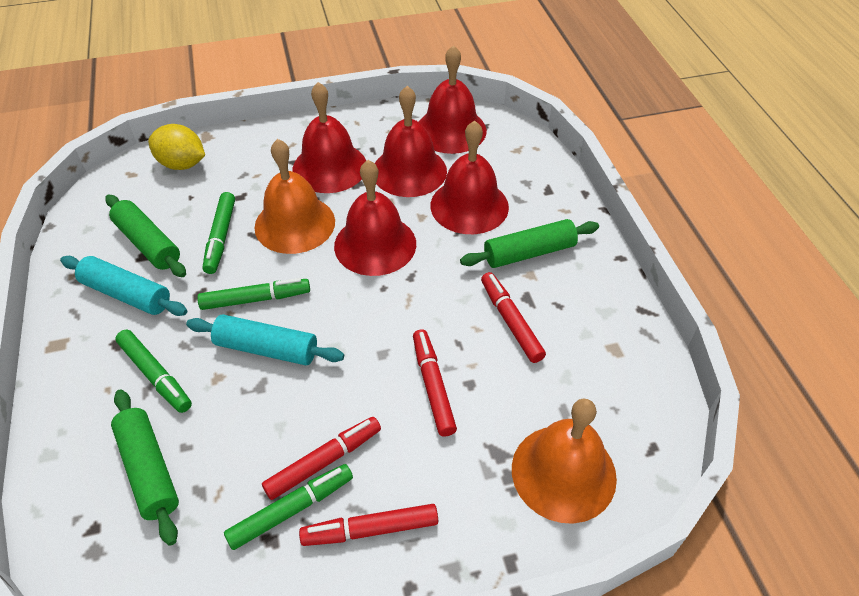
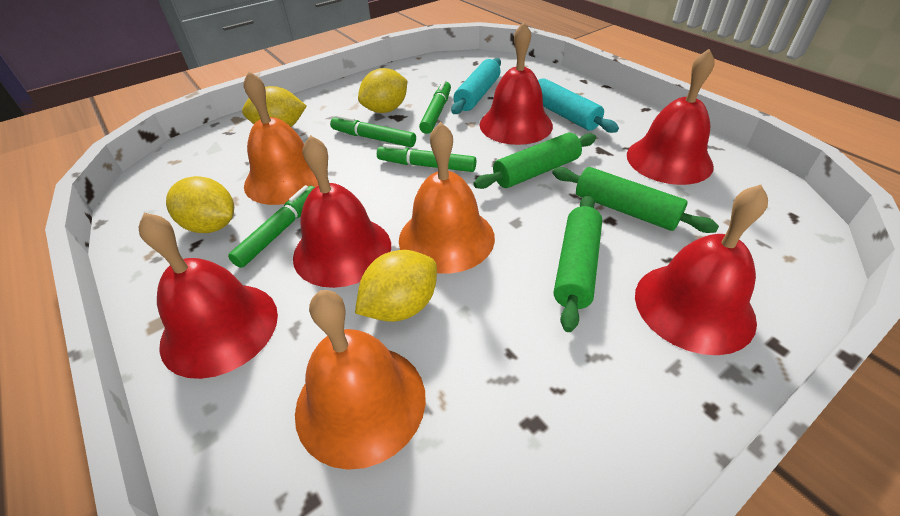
orange bell: 2 -> 3
red marker: 4 -> 0
yellow lemon: 1 -> 4

